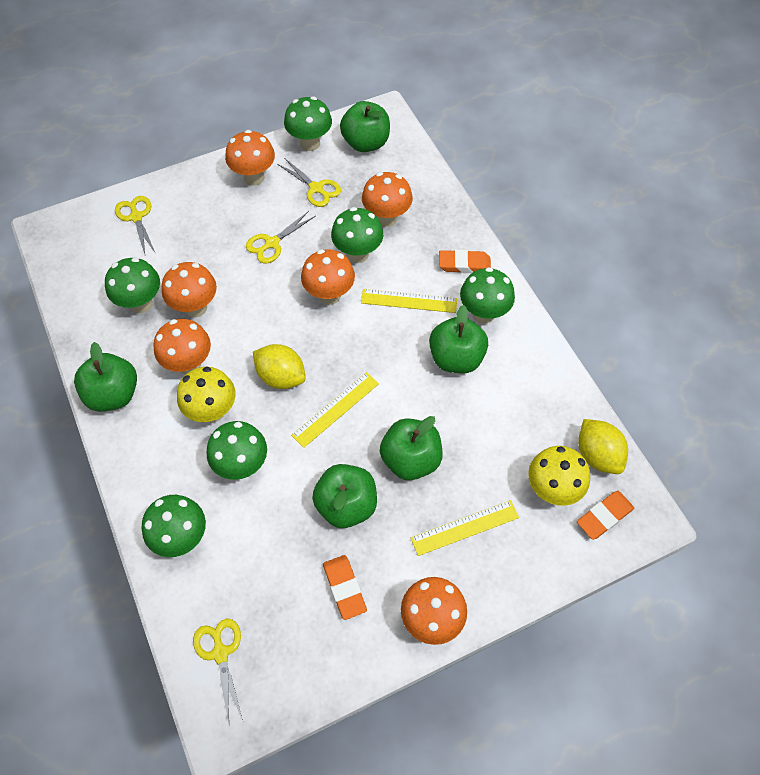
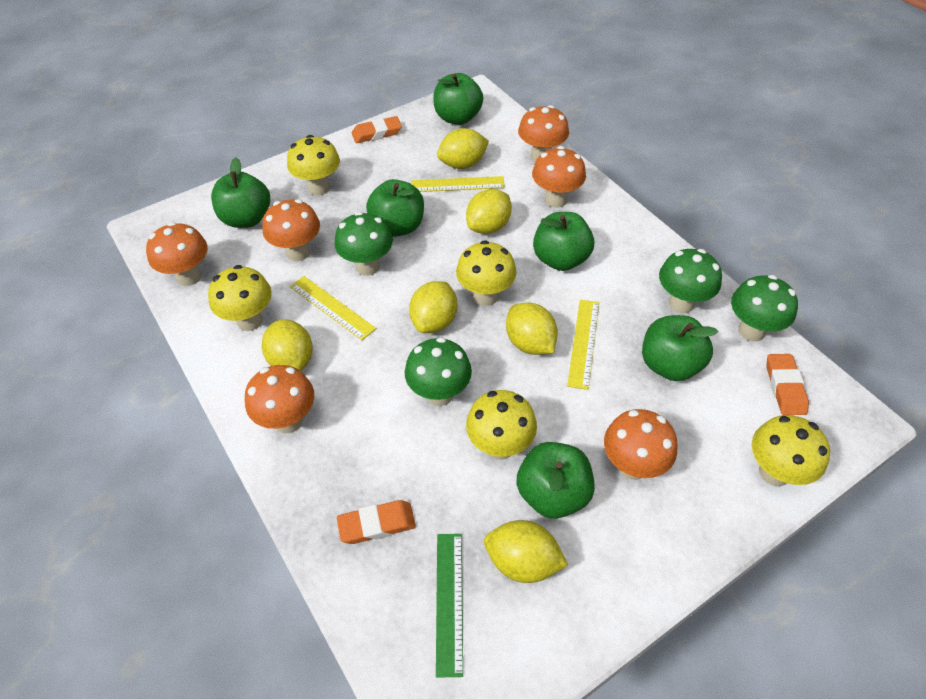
green apple: 5 -> 6
green mushroom: 6 -> 4
green ruler: 0 -> 1
yellow lemon: 2 -> 6
yellow mushroom: 2 -> 5
yellow scissors: 4 -> 0

